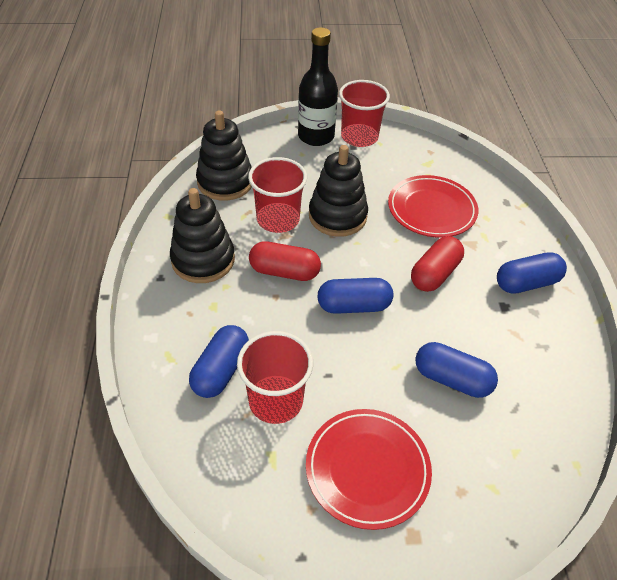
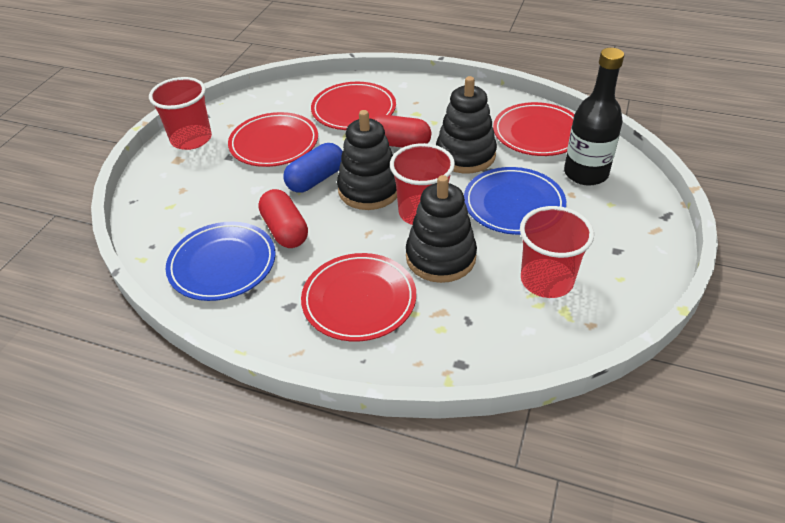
blue capsule: 4 -> 1
blue plate: 0 -> 2
red plate: 2 -> 4

